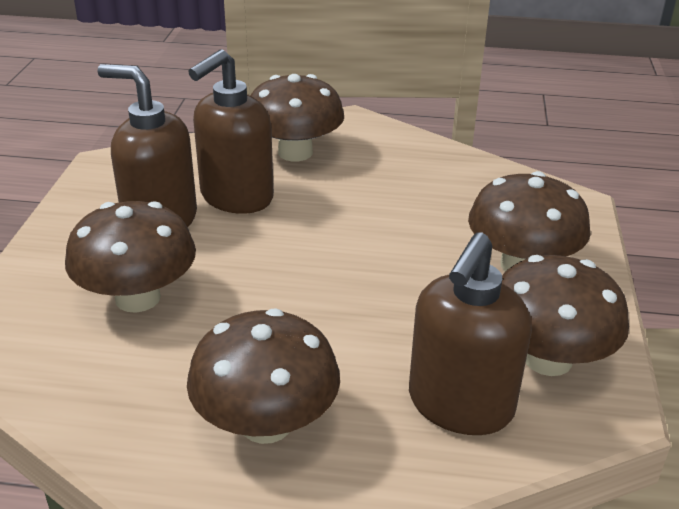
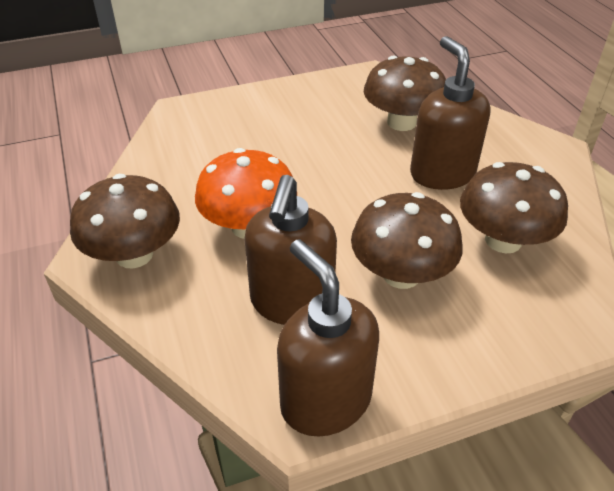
brown mushroom: 5 -> 4
orange mushroom: 0 -> 1

